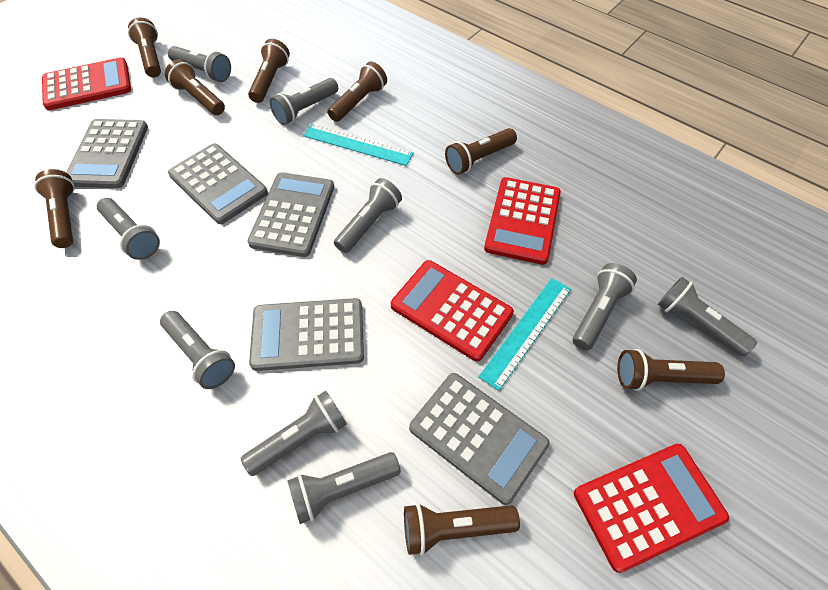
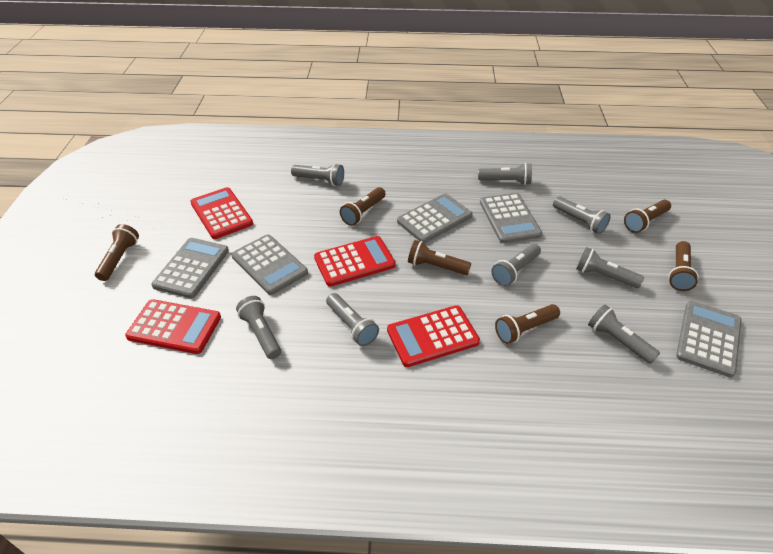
brown flashlight: 8 -> 6
grey flashlight: 9 -> 8
turquoise ruler: 2 -> 0

